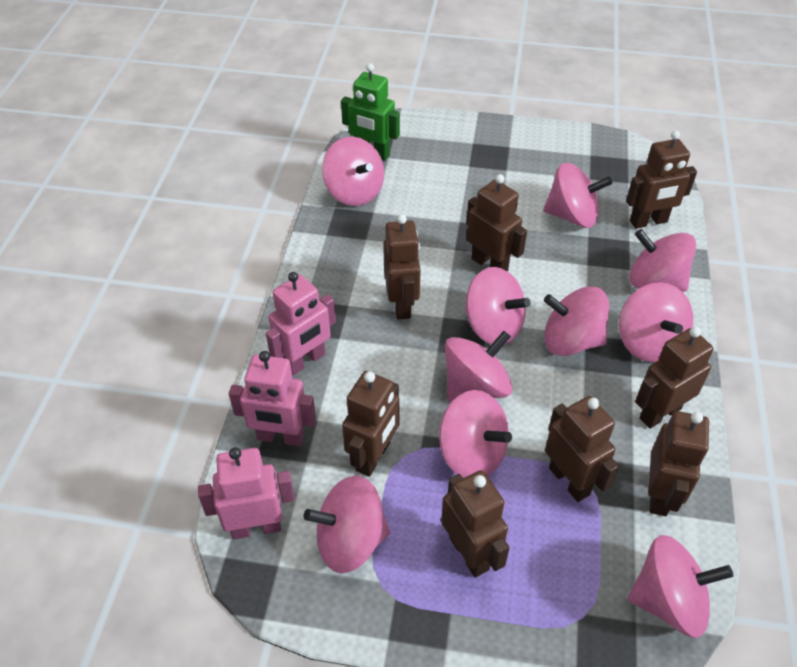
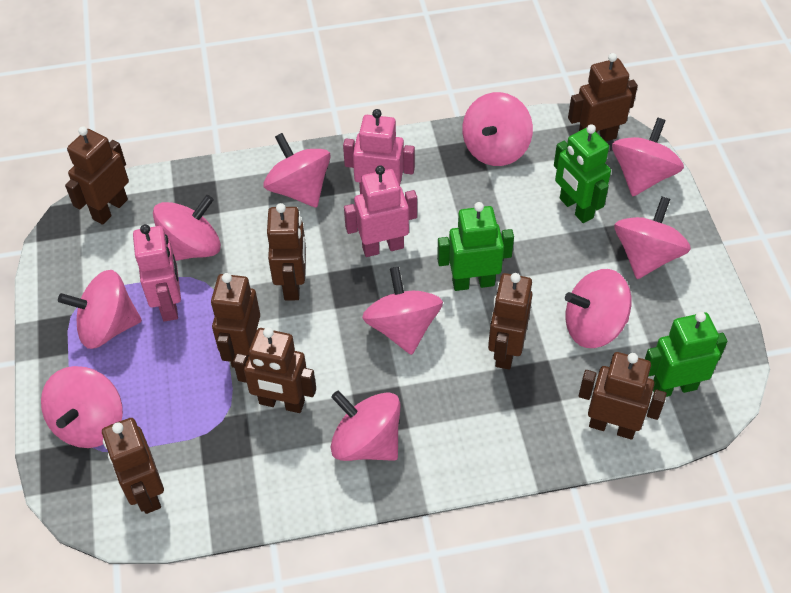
green robot: 1 -> 3

